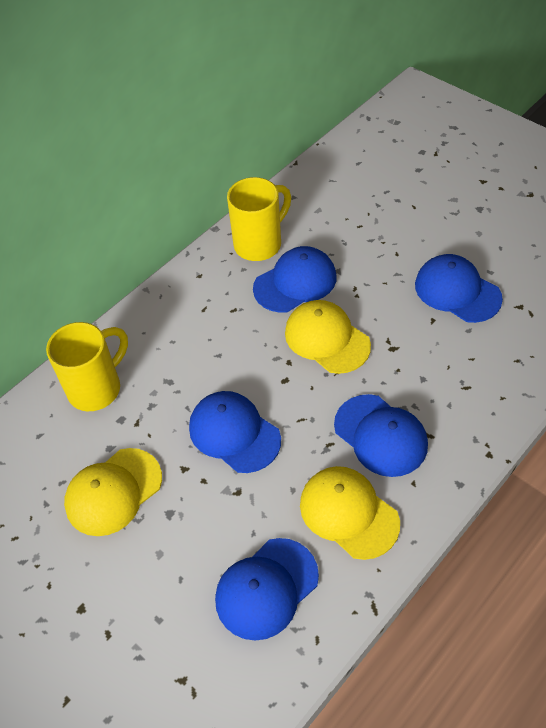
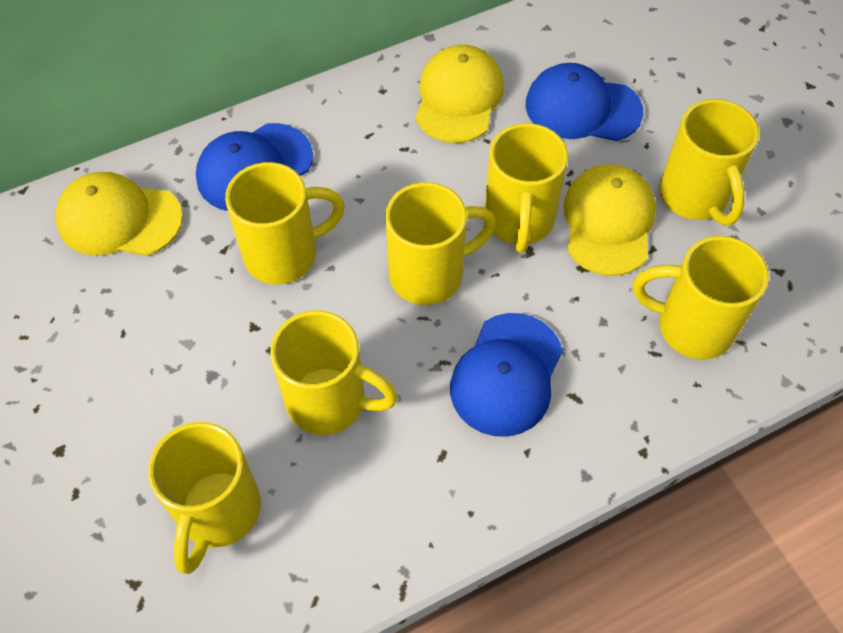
blue cap: 5 -> 3
yellow mug: 2 -> 7

